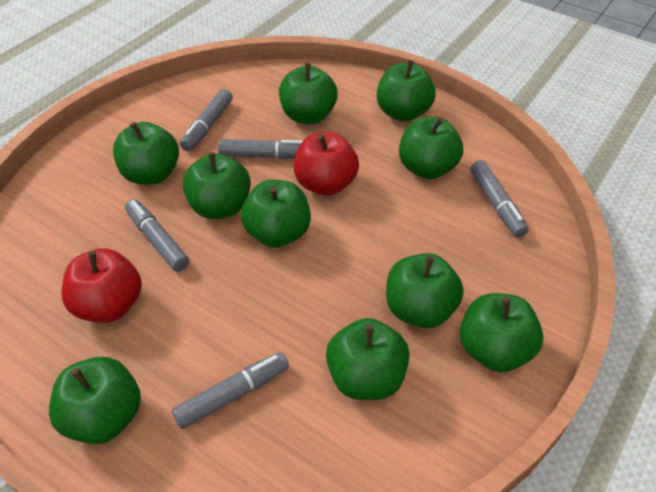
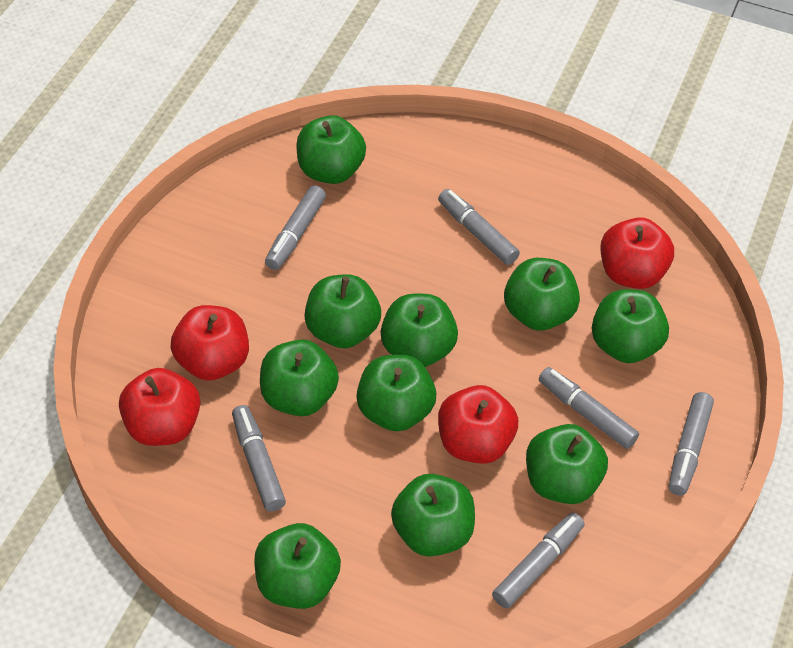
grey marker: 5 -> 6
red apple: 2 -> 4

